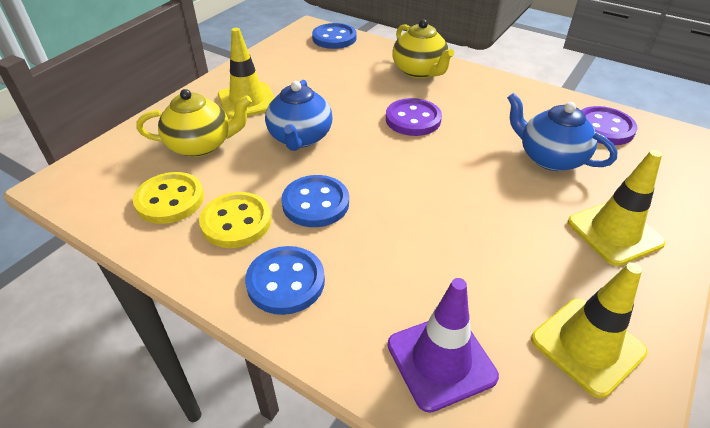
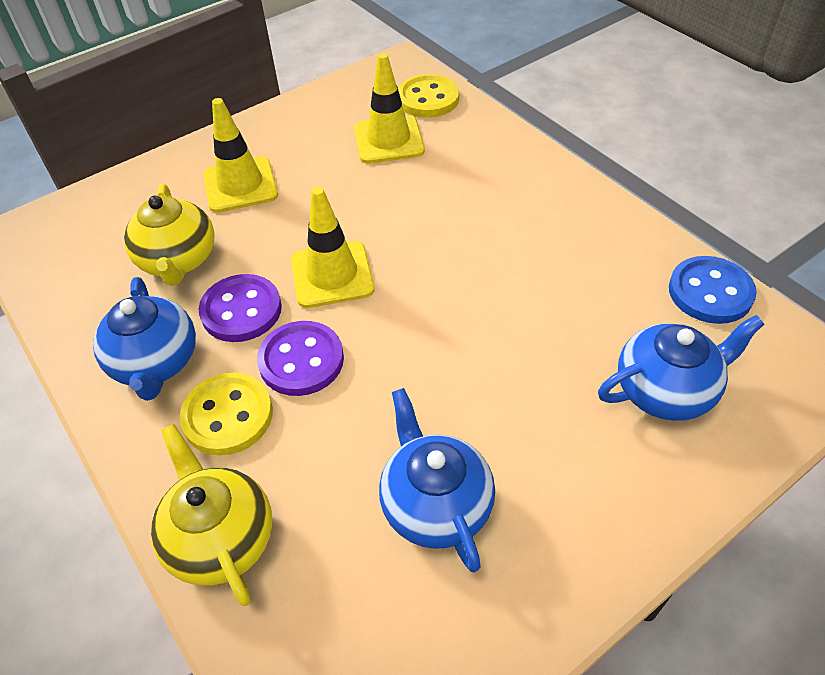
blue button: 3 -> 1
blue teapot: 2 -> 3
purple traffic cone: 1 -> 0

